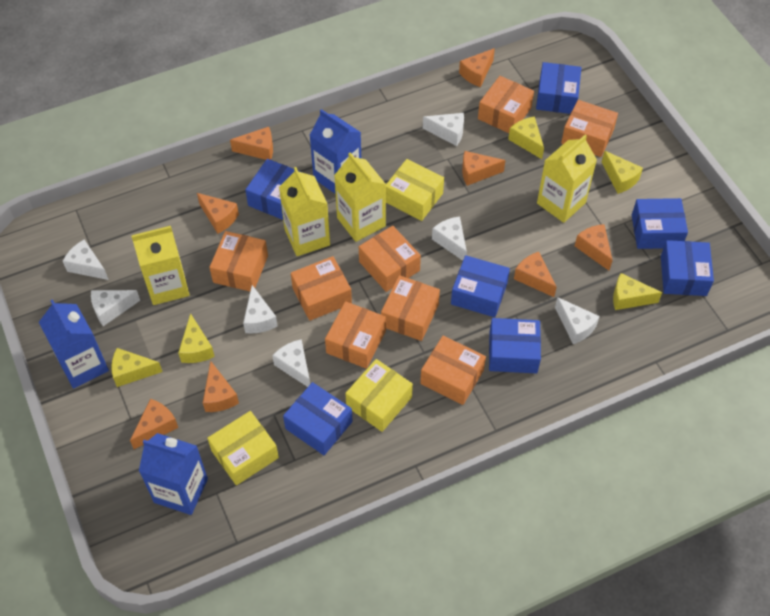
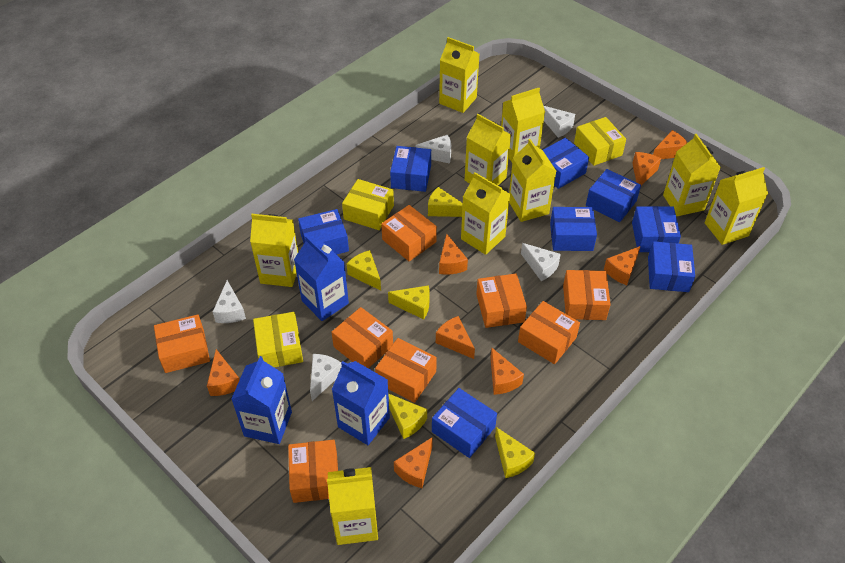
blue box: 7 -> 8
white cheese: 7 -> 5
yellow carton: 4 -> 9

